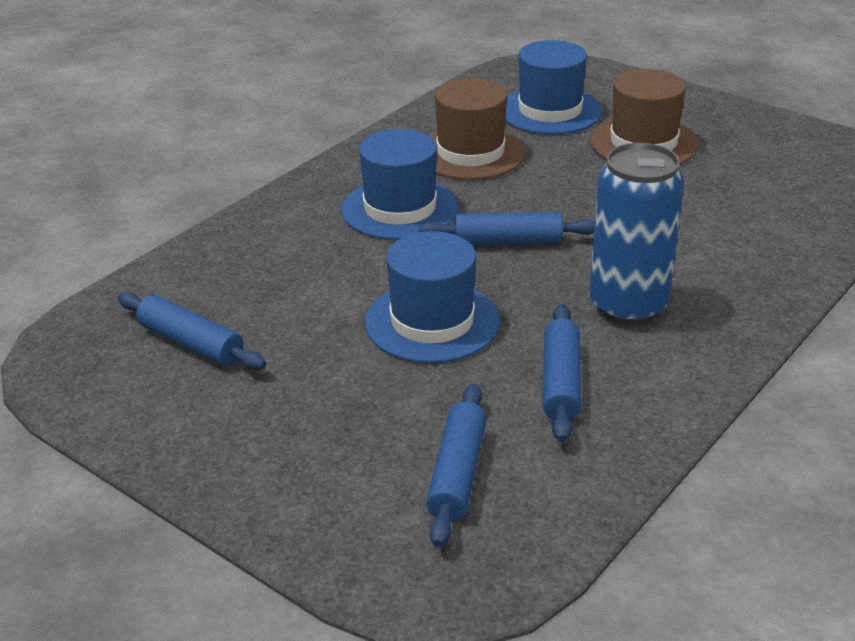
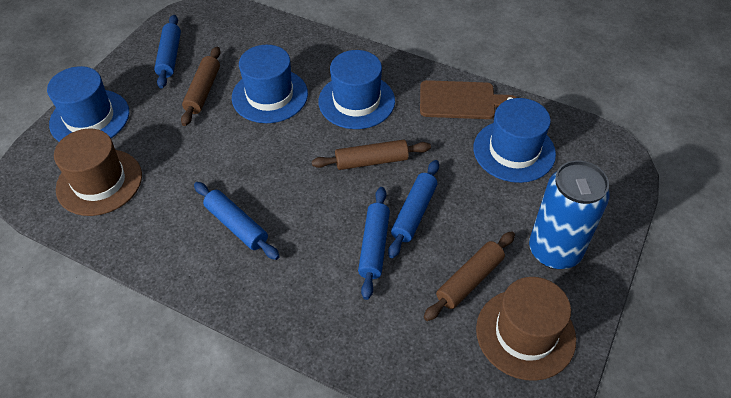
blue hat: 3 -> 4
brown cutting board: 0 -> 1
brown rolling pin: 0 -> 3

